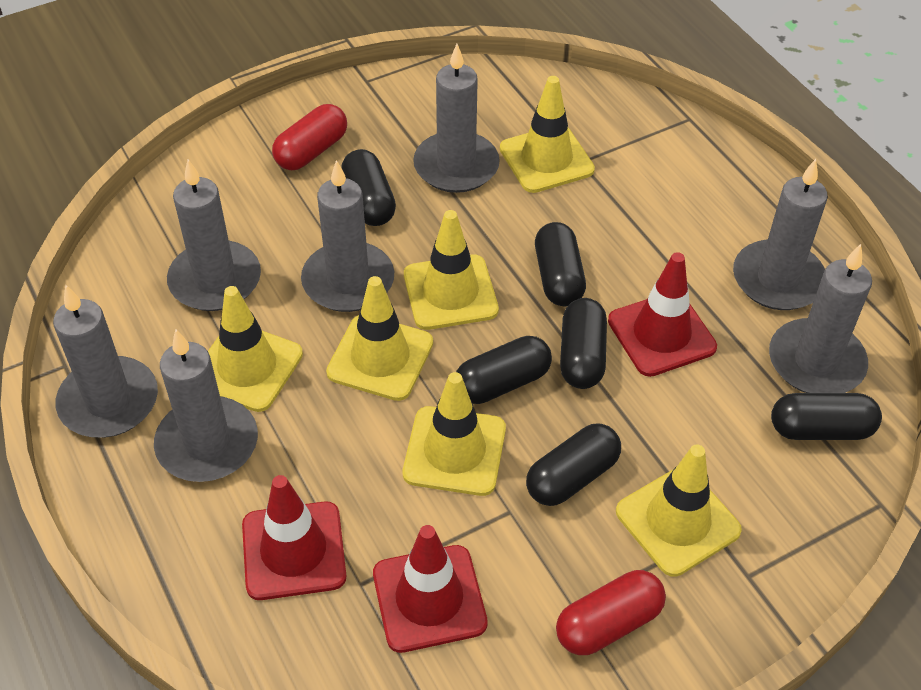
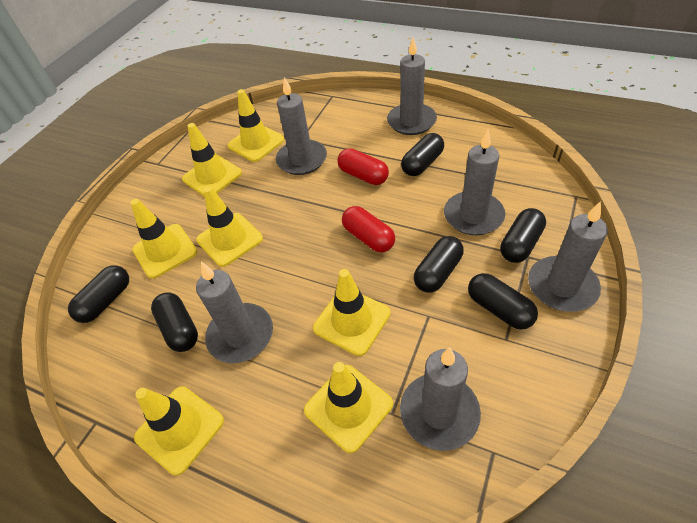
grey candle: 7 -> 6
red traffic cone: 3 -> 0
yellow traffic cone: 6 -> 7

